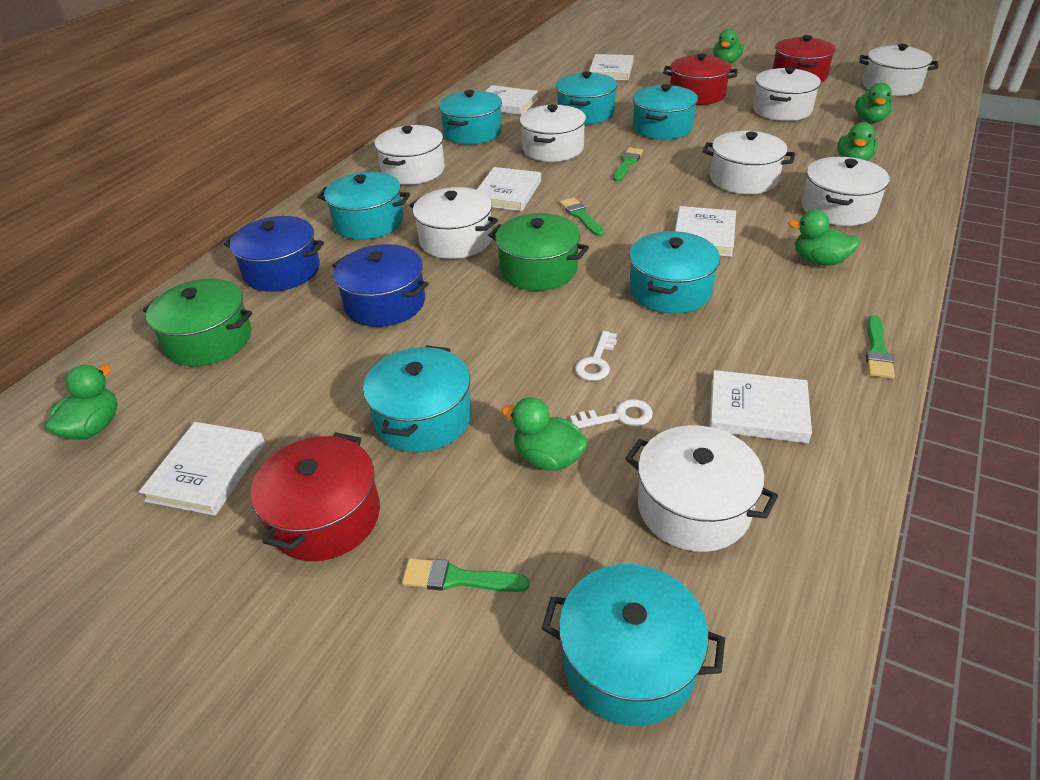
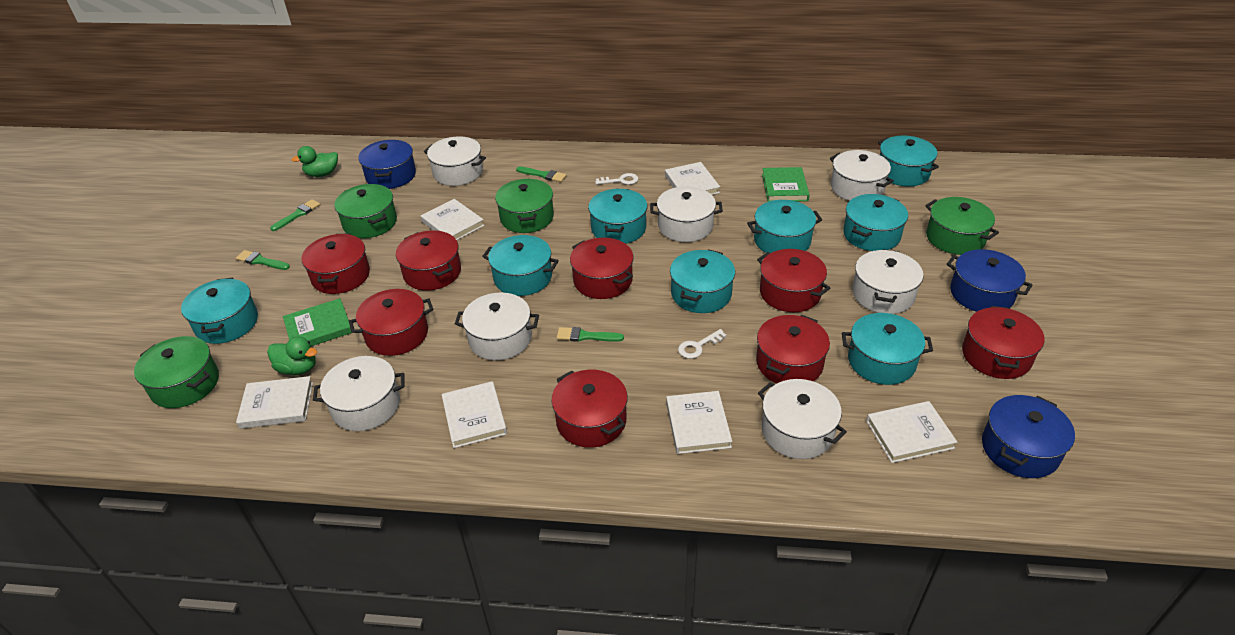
blue pot: 2 -> 3
green book: 0 -> 2
green duck: 6 -> 2
green pot: 2 -> 4
red pot: 3 -> 8
turquoise pot: 7 -> 8
white pot: 8 -> 7

